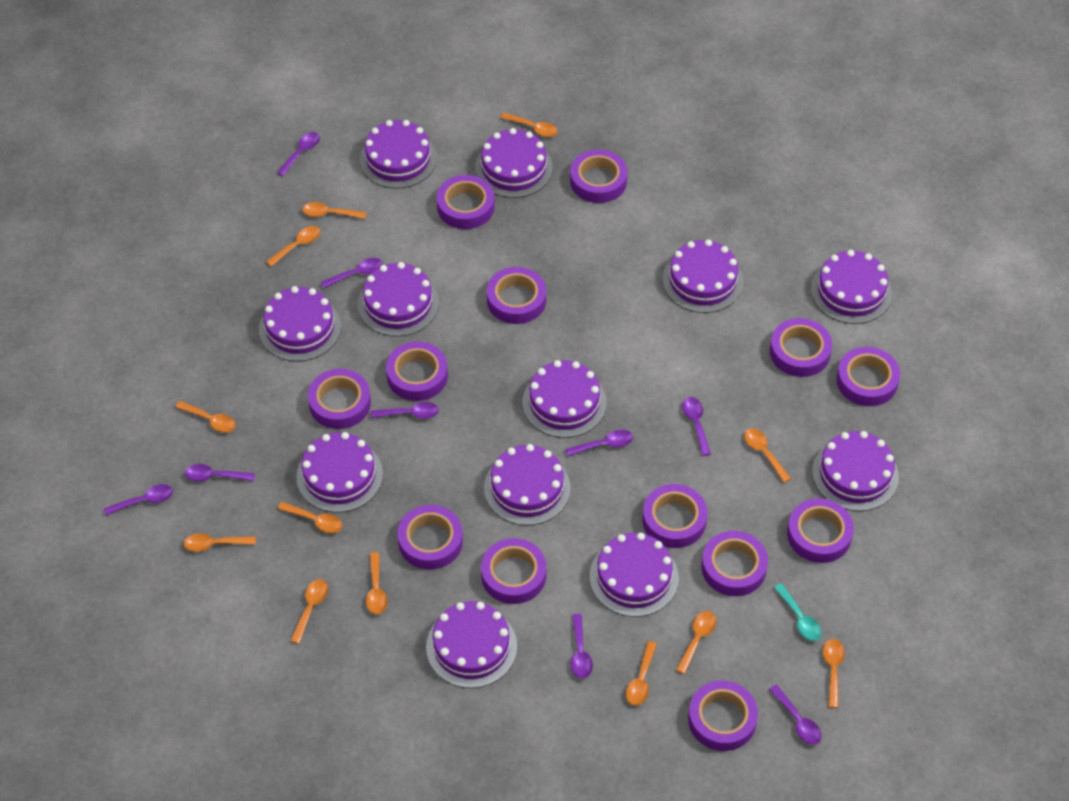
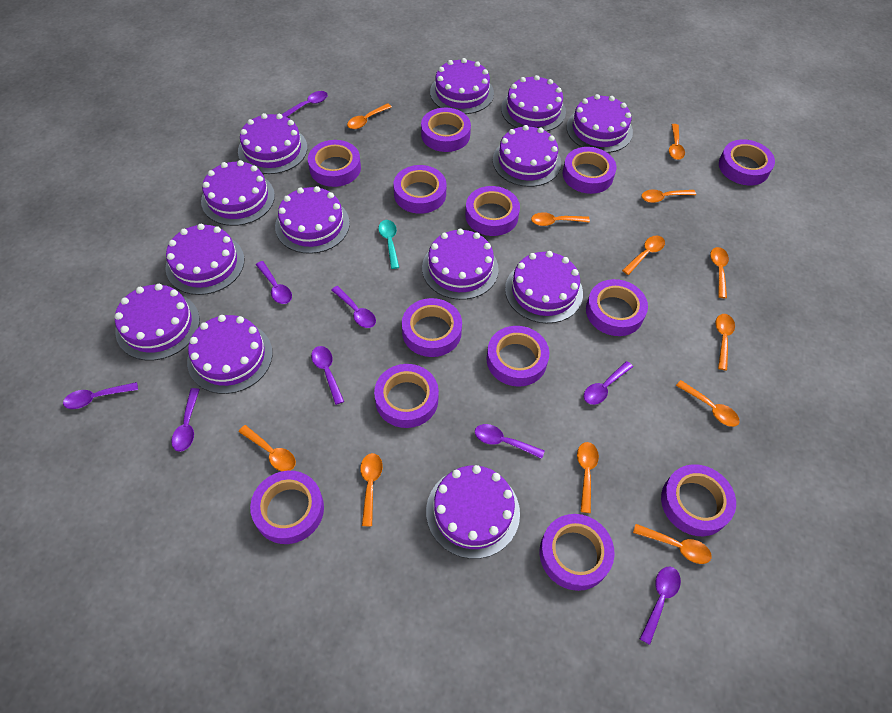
purple cake: 12 -> 13

